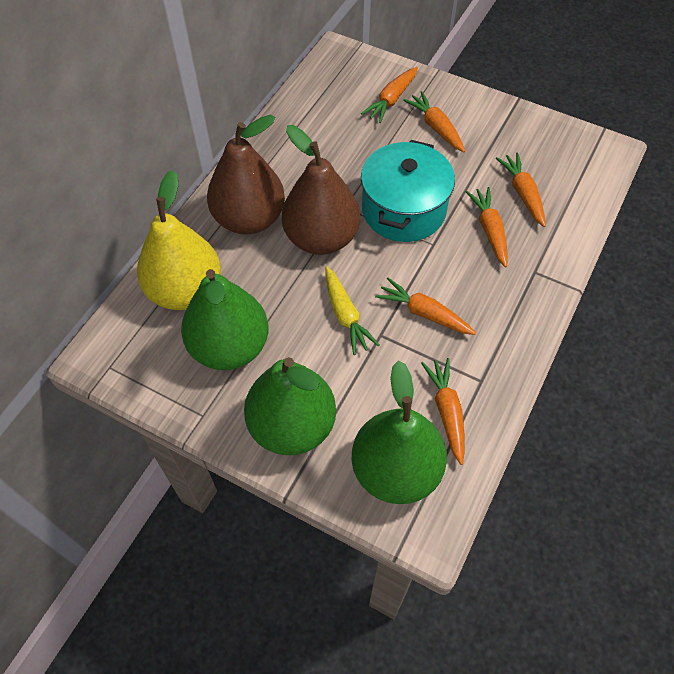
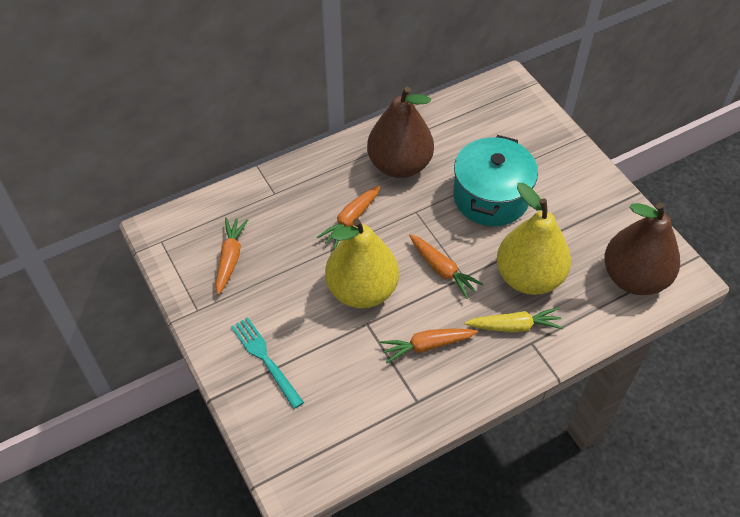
green pear: 3 -> 0
orange carrot: 6 -> 4
turquoise fork: 0 -> 1
yellow pear: 1 -> 2

